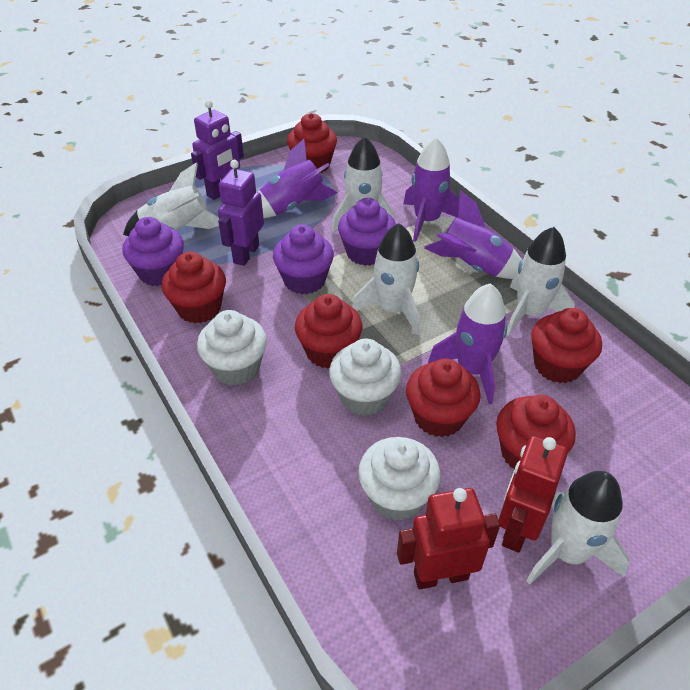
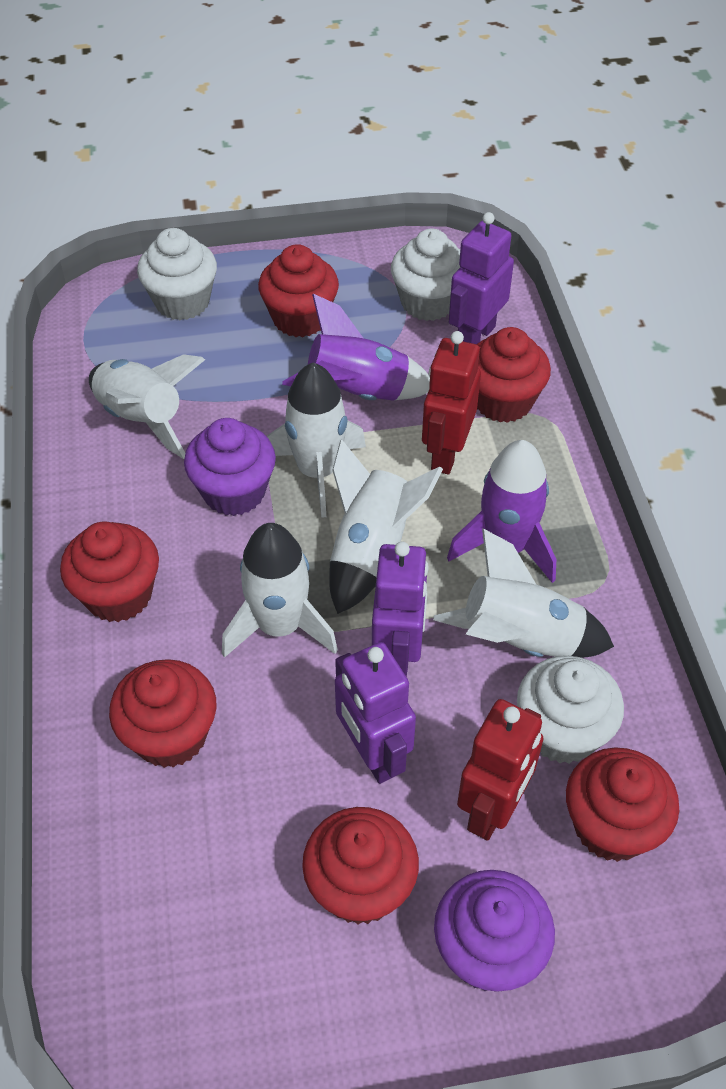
purple cupcake: 3 -> 2
purple robot: 2 -> 3
purple rocket: 4 -> 2

